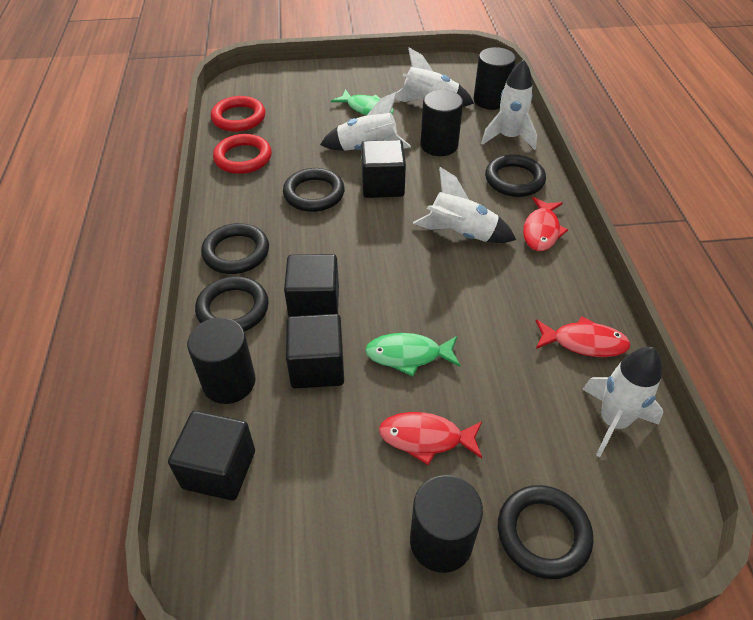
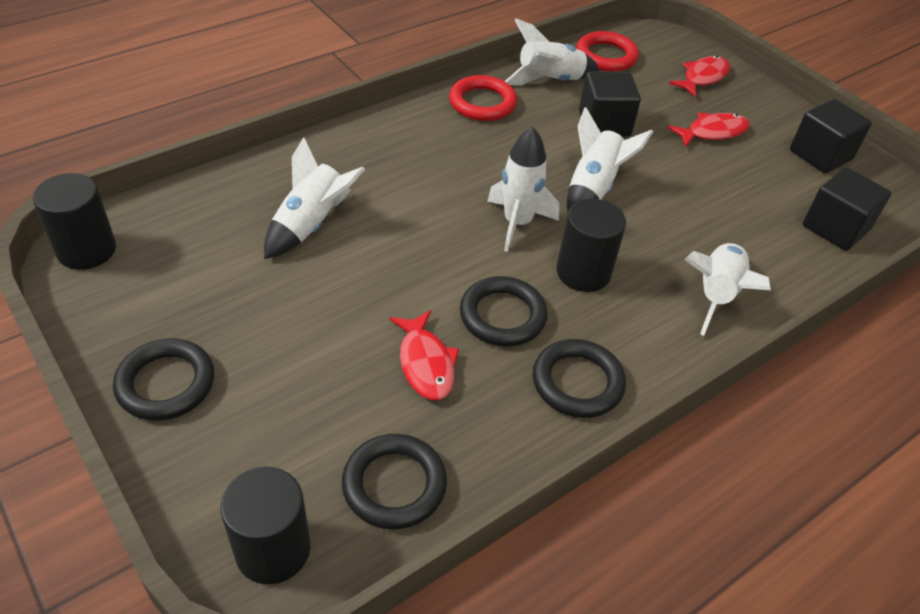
black cube: 4 -> 3
black cylinder: 4 -> 3
black ring: 5 -> 4
green fish: 2 -> 0

